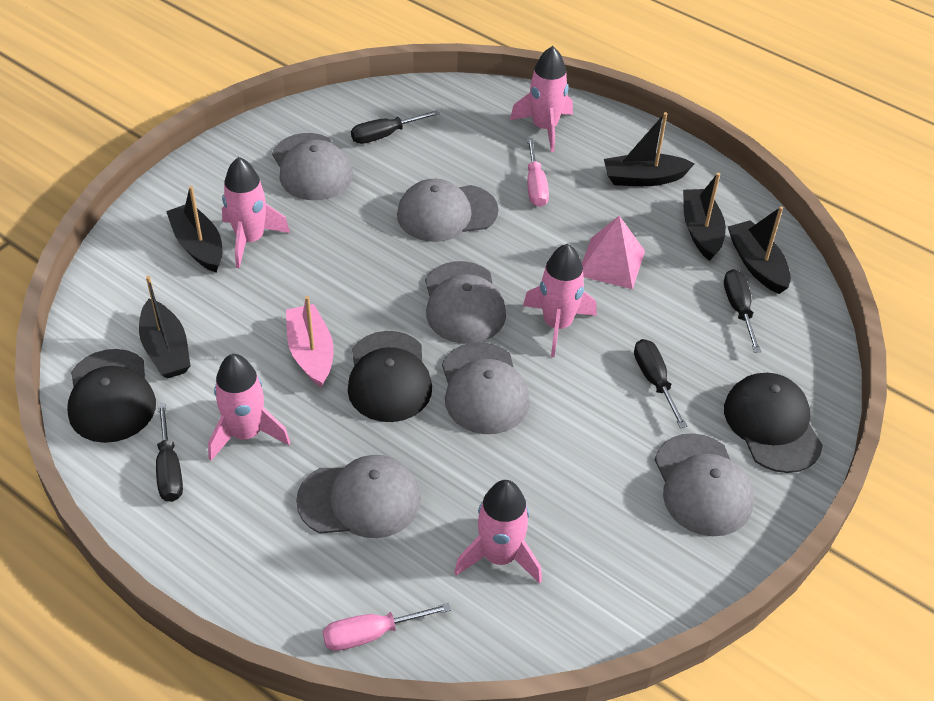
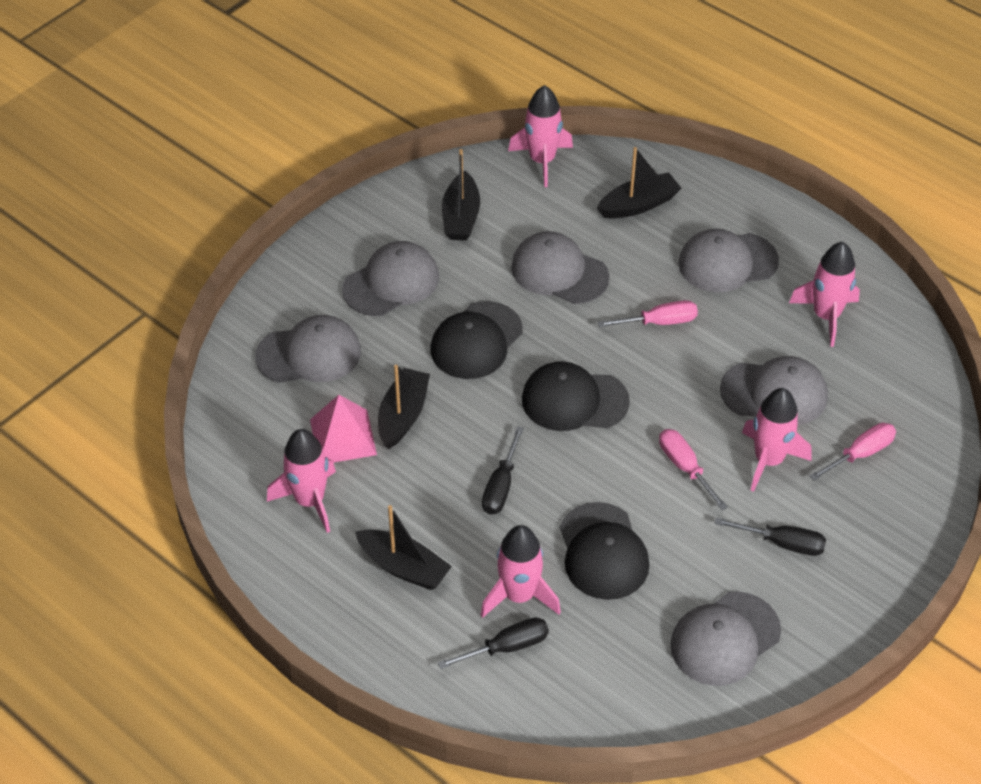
black boat: 5 -> 4
black screwdriver: 4 -> 3
pink boat: 1 -> 0
pink screwdriver: 2 -> 3

